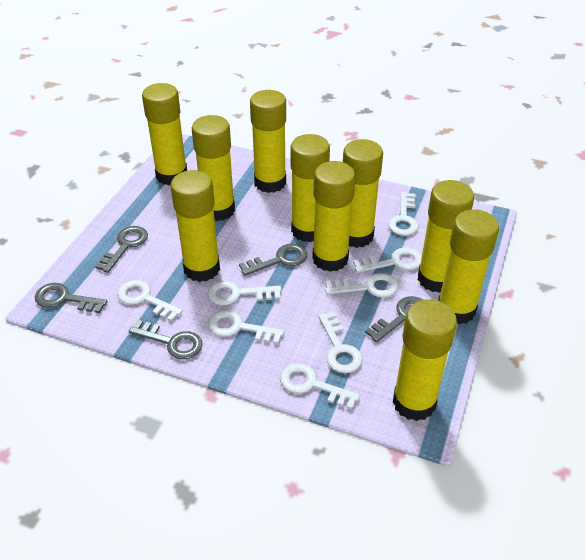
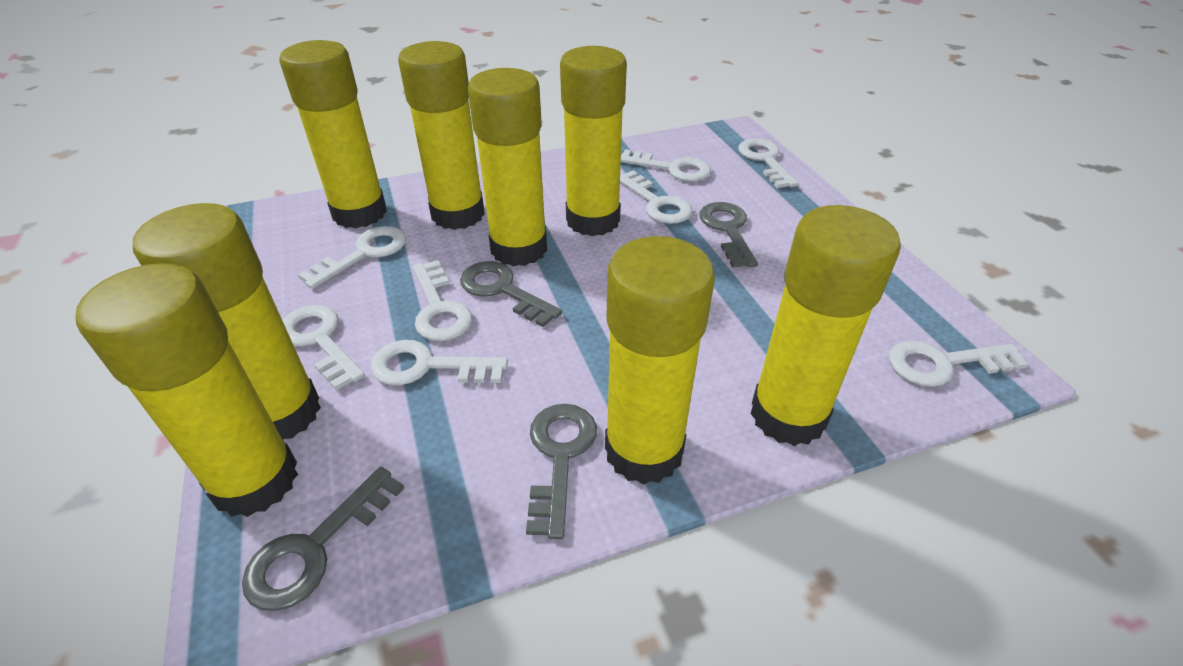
grey key: 5 -> 4
yellow glue stick: 10 -> 8

